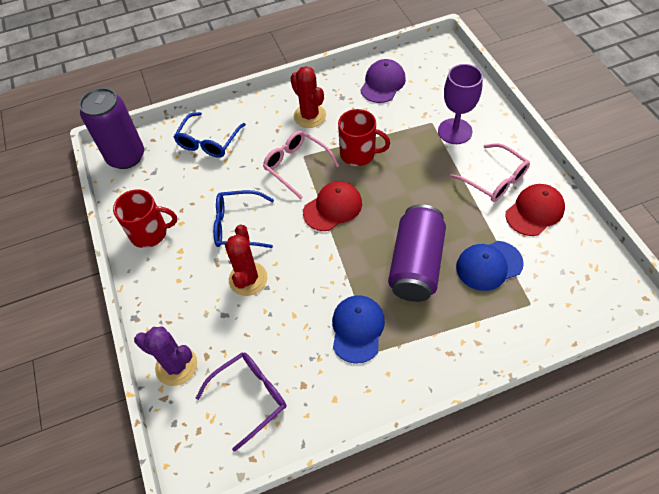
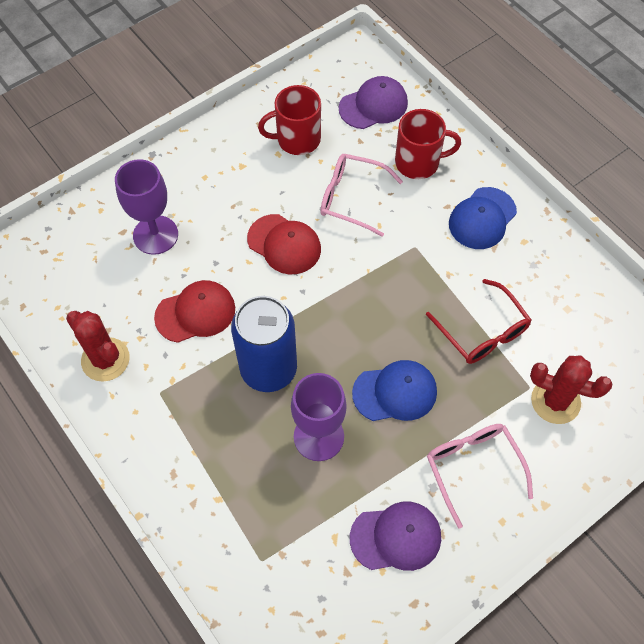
blue can: 0 -> 1
blue glasses: 2 -> 0
purple cactus: 1 -> 0
purple can: 2 -> 0
purple cap: 1 -> 2
purple glasses: 1 -> 0
purple goblet: 1 -> 2
red glasses: 0 -> 1

